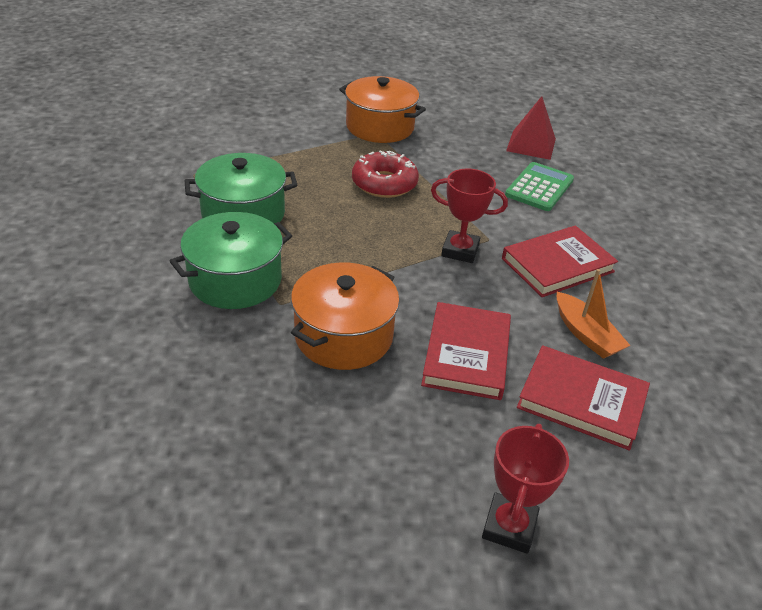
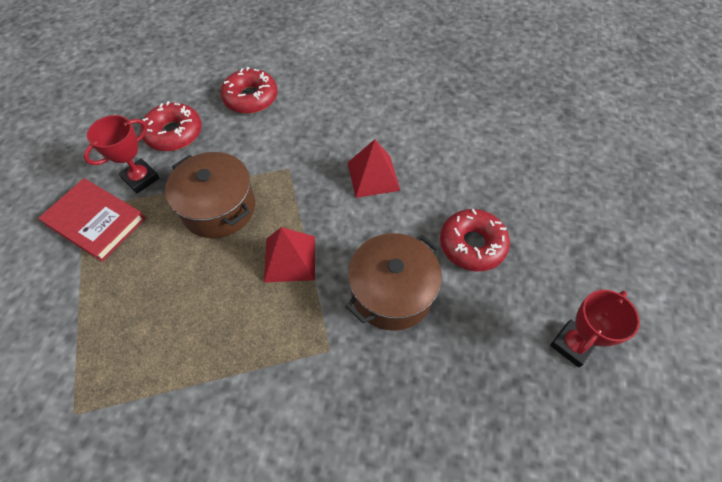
brown pot: 0 -> 2
green calculator: 1 -> 0
green pot: 2 -> 0
orange boat: 1 -> 0
orange pot: 2 -> 0
red book: 3 -> 1
red donut: 1 -> 3
red pyramid: 1 -> 2

